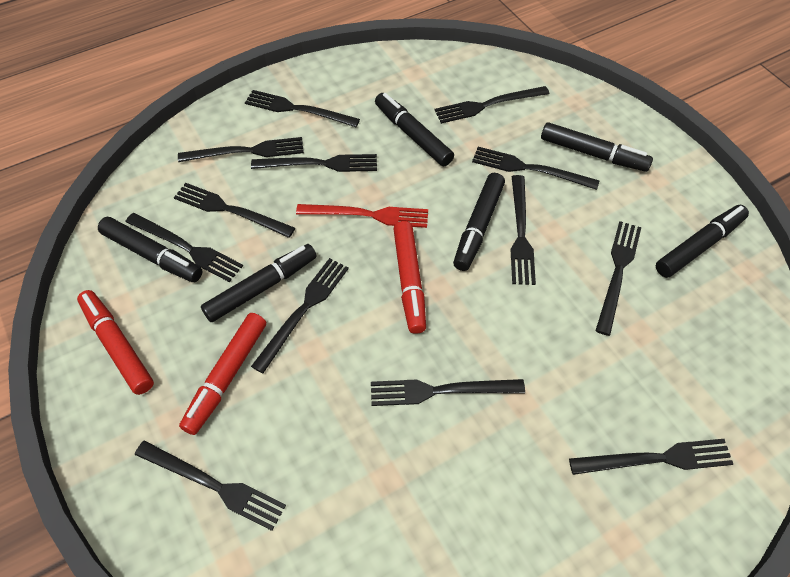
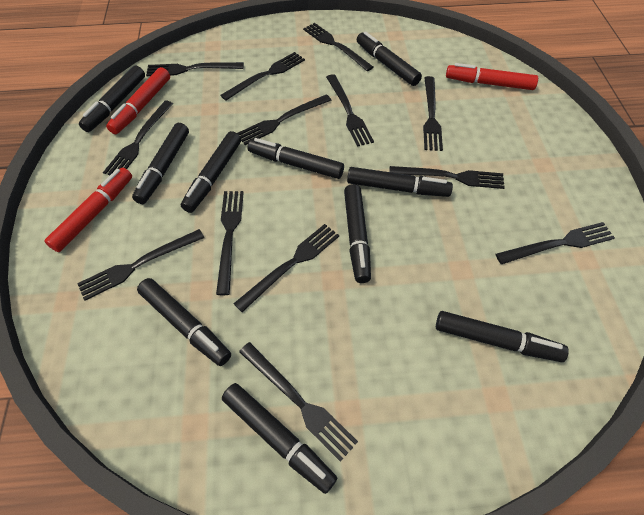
black marker: 6 -> 10
red fork: 1 -> 0

